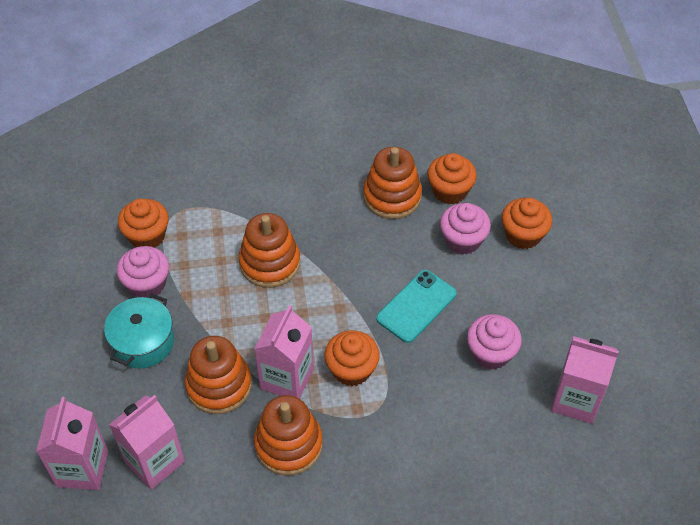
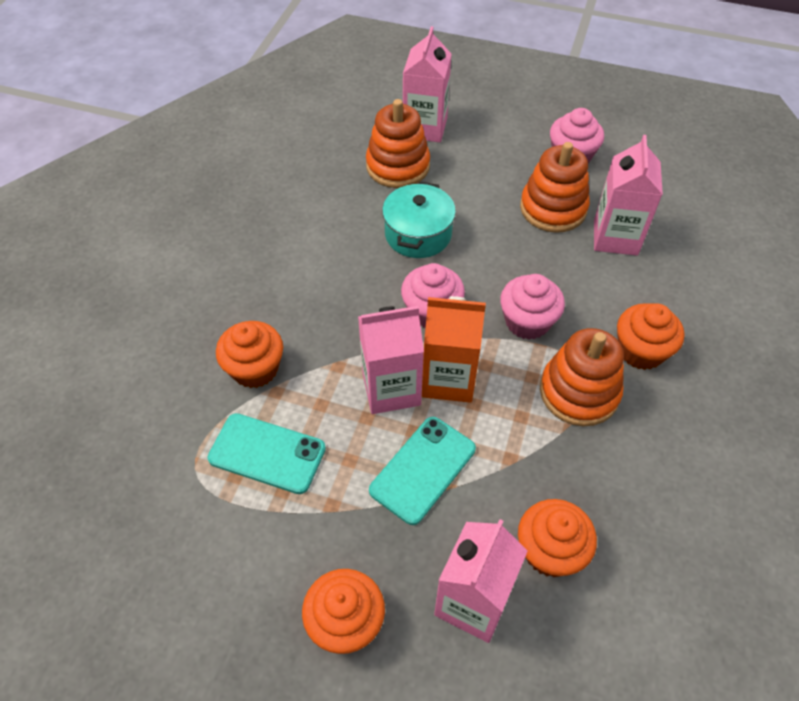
orange carton: 0 -> 1
orange stacking toy: 4 -> 3
turquoise phone: 1 -> 2

